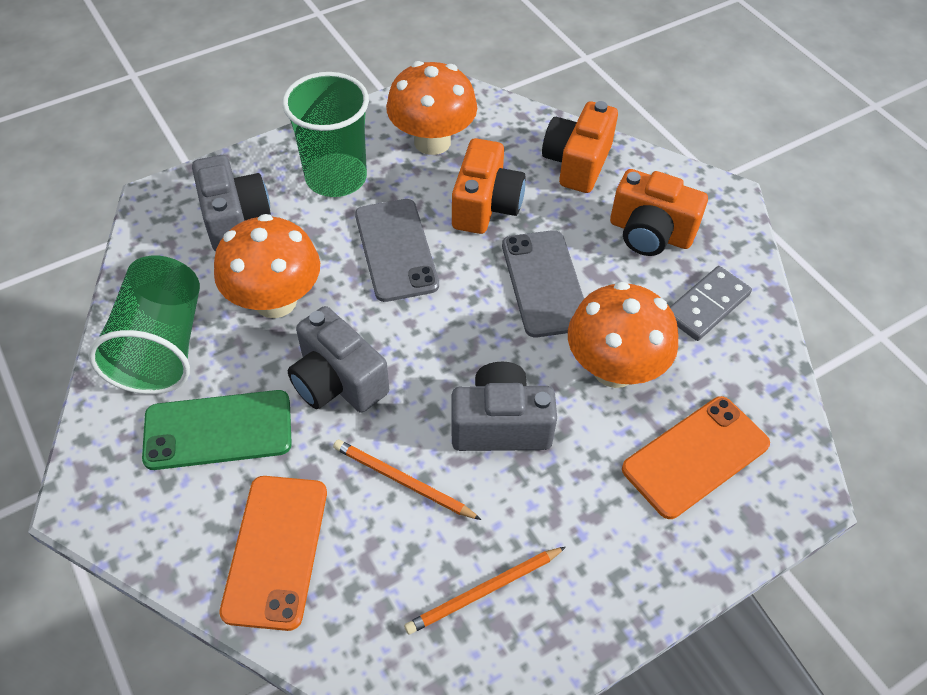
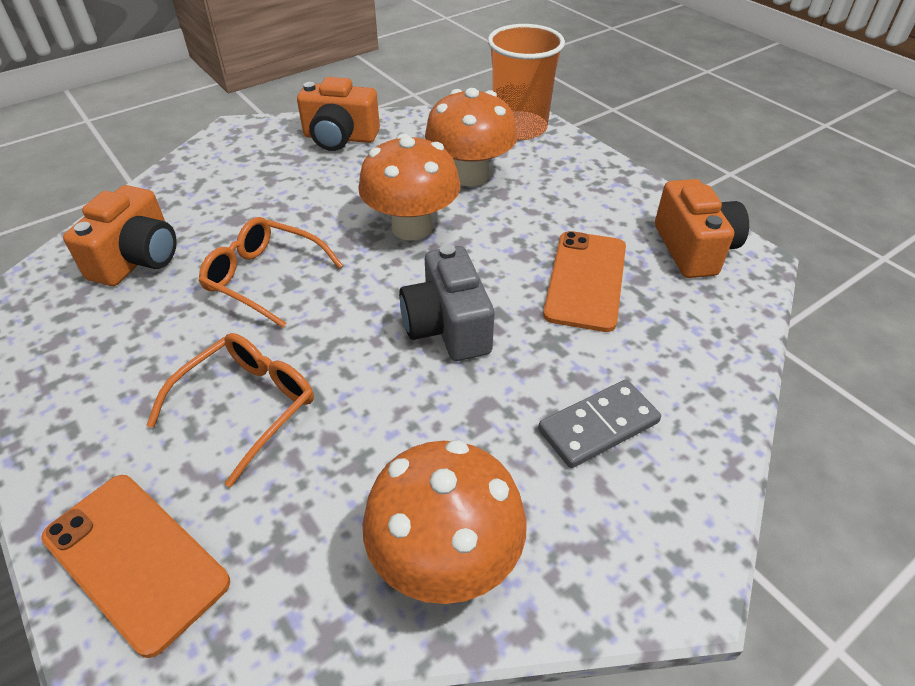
green cup: 2 -> 0
green phone: 1 -> 0
grey camera: 3 -> 1
grey phone: 2 -> 0
orange cup: 0 -> 1
orange glasses: 0 -> 2
orange pencil: 2 -> 0

